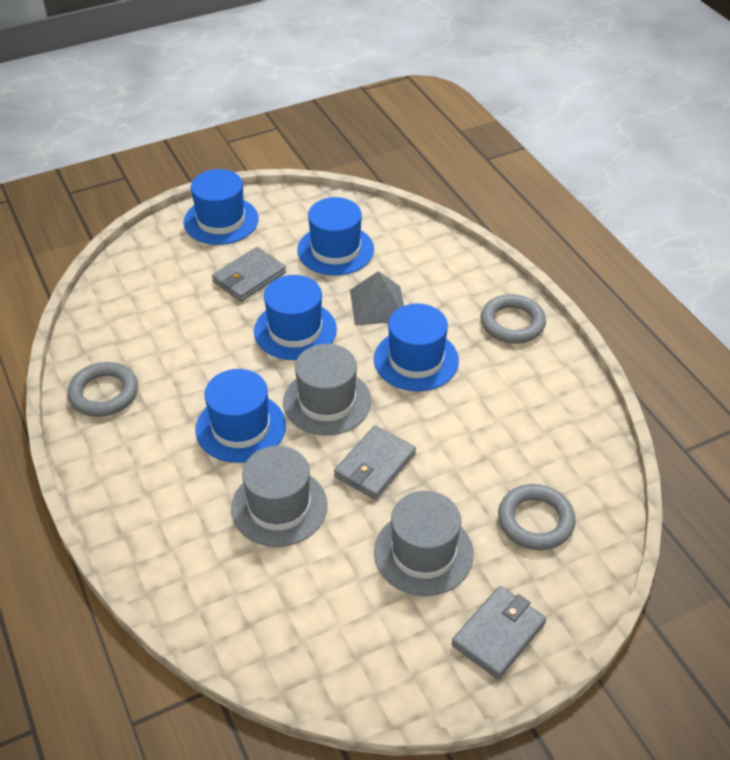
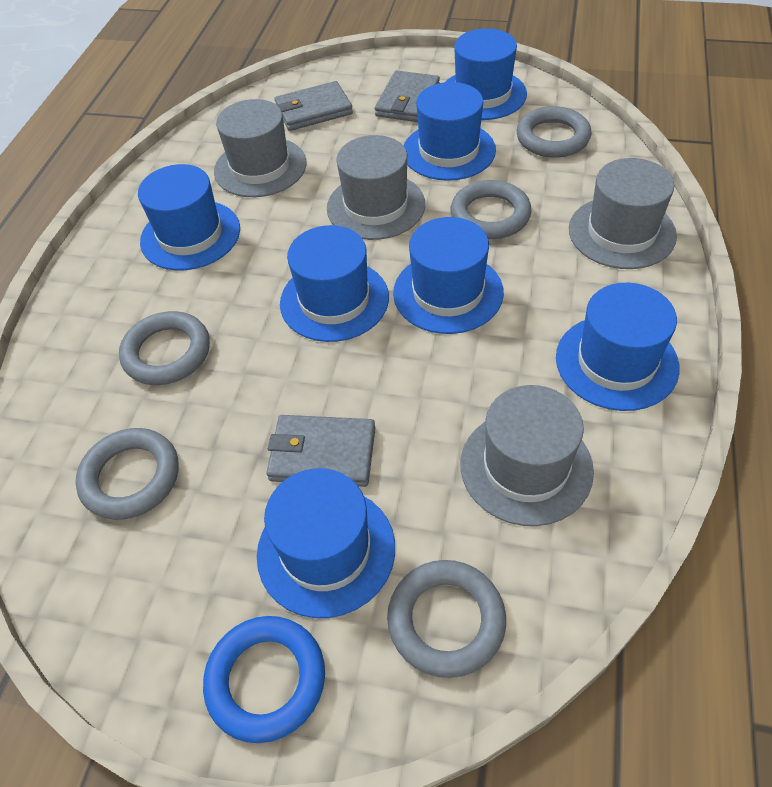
blue hat: 5 -> 7
blue ring: 0 -> 1
grey hat: 3 -> 4
grey pyramid: 1 -> 0
grey ring: 3 -> 5

